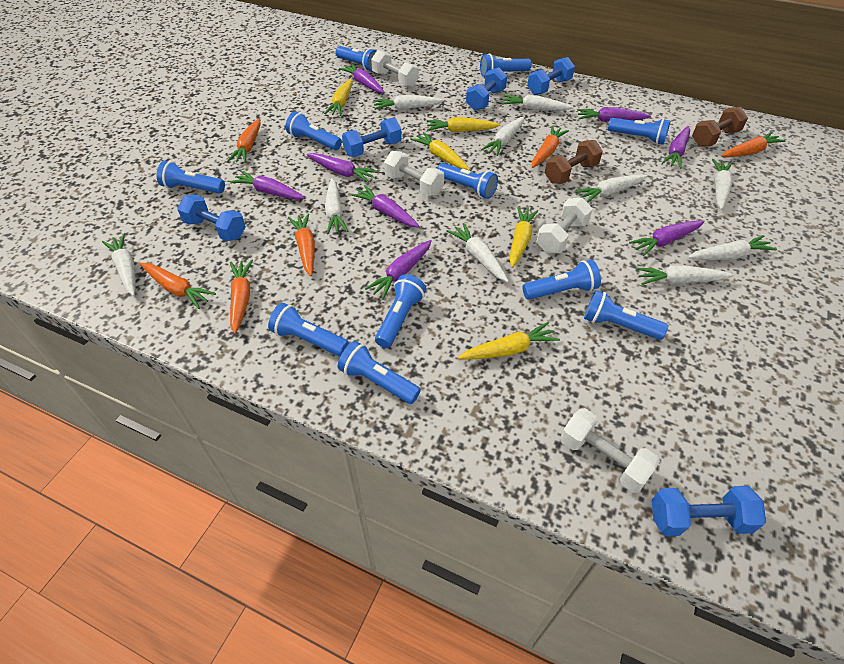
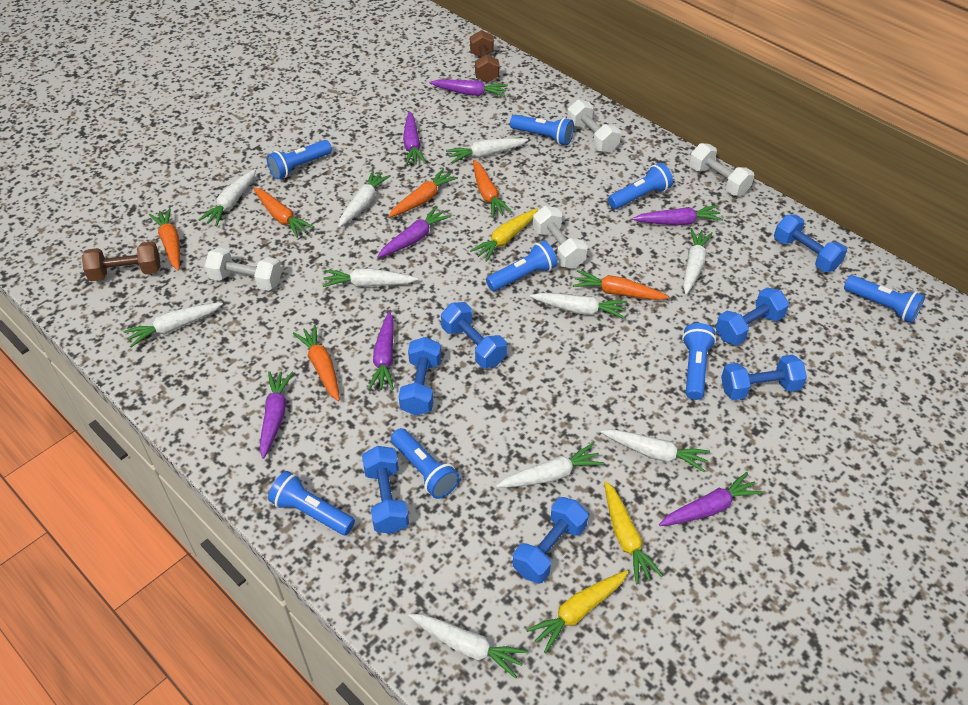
blue dumbbell: 5 -> 7
blue flashlight: 11 -> 8
purple carrot: 8 -> 7
yellow carrot: 5 -> 3

